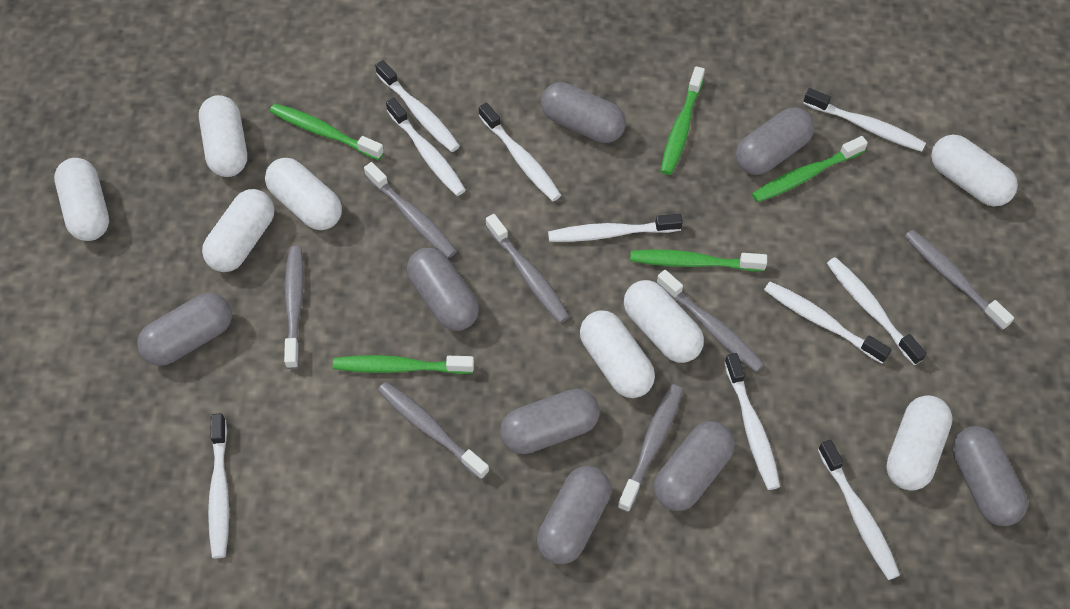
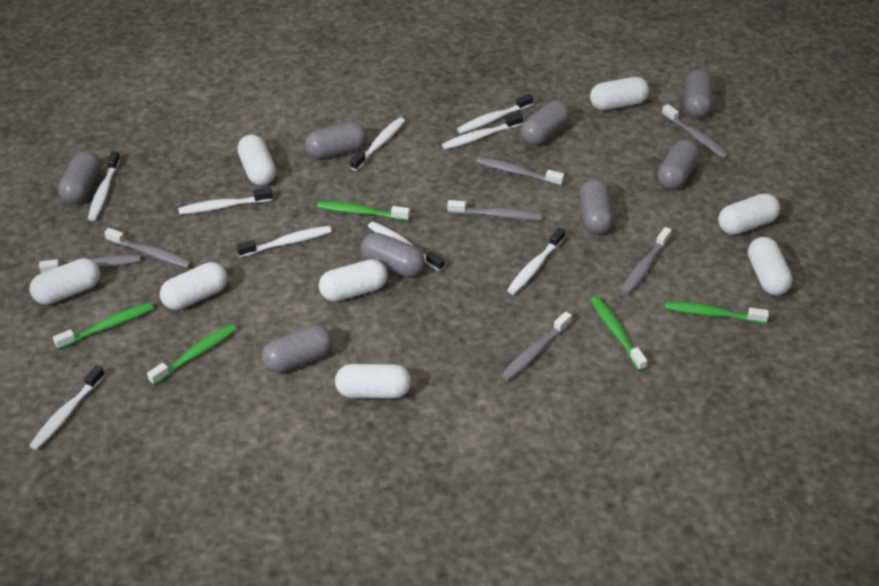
white toothbrush: 10 -> 9

